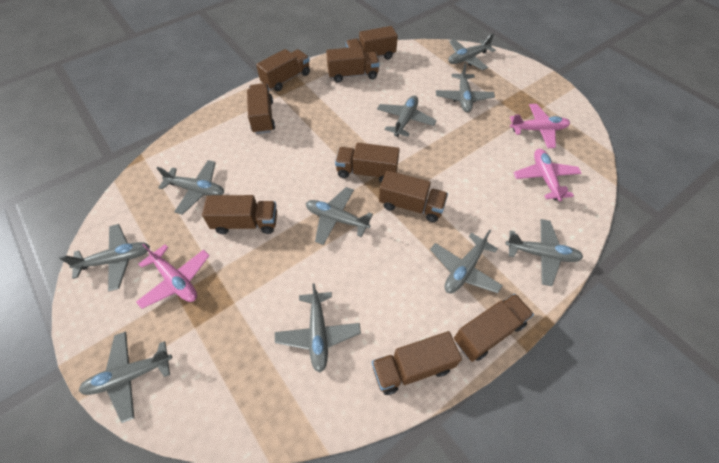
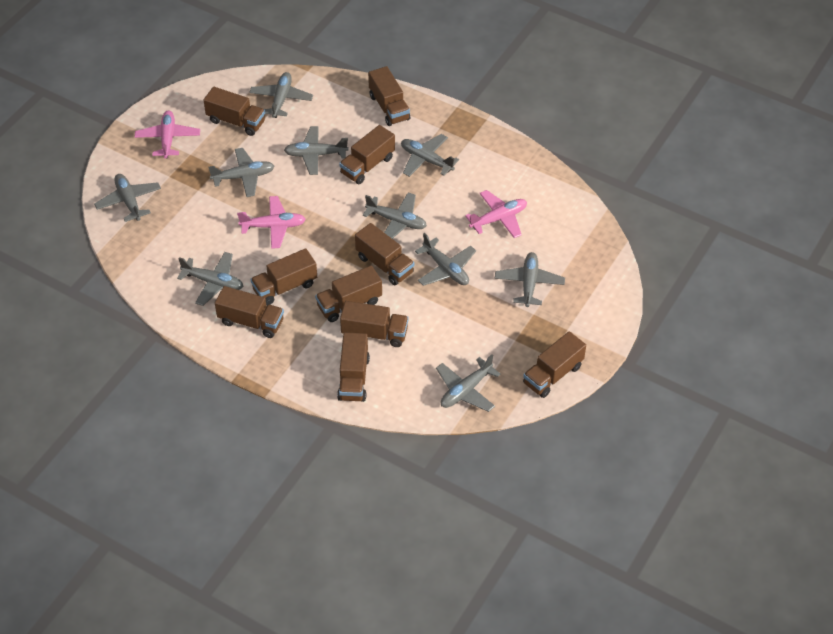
brown truck: 9 -> 10

